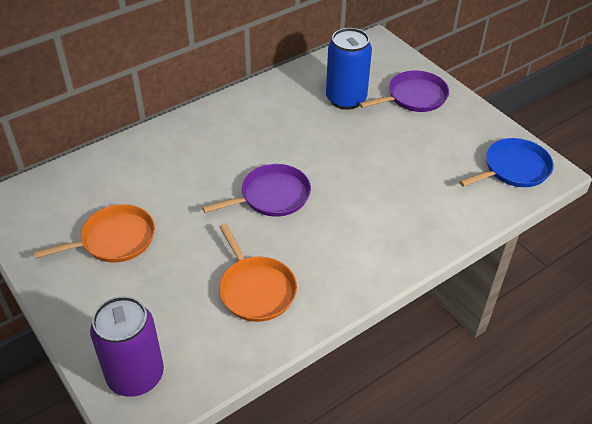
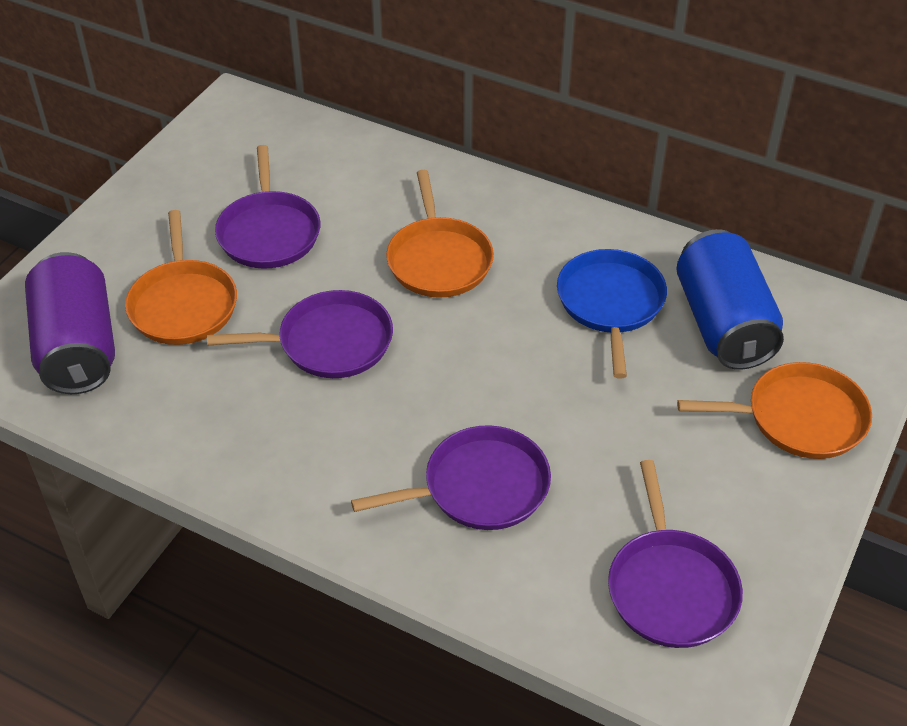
orange pan: 2 -> 3
purple pan: 2 -> 4

